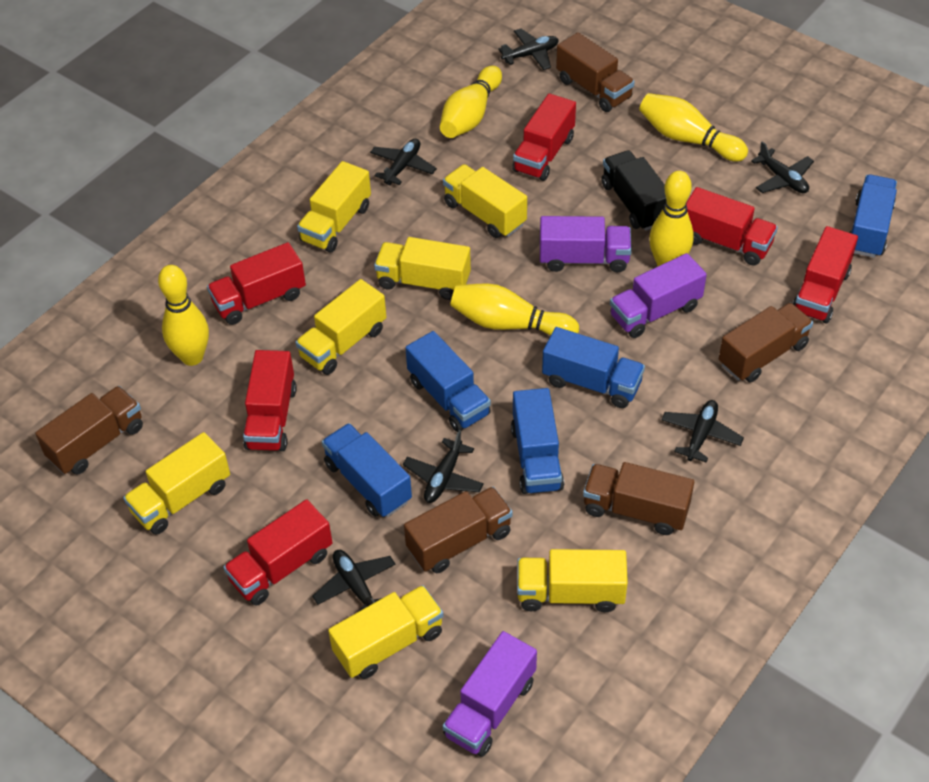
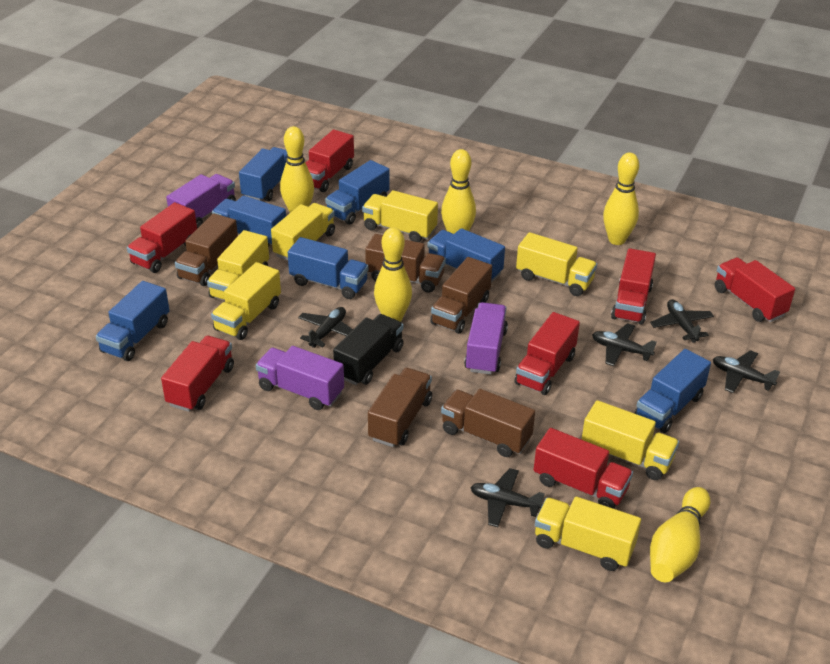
black plane: 6 -> 5
blue truck: 5 -> 7
red truck: 6 -> 7

